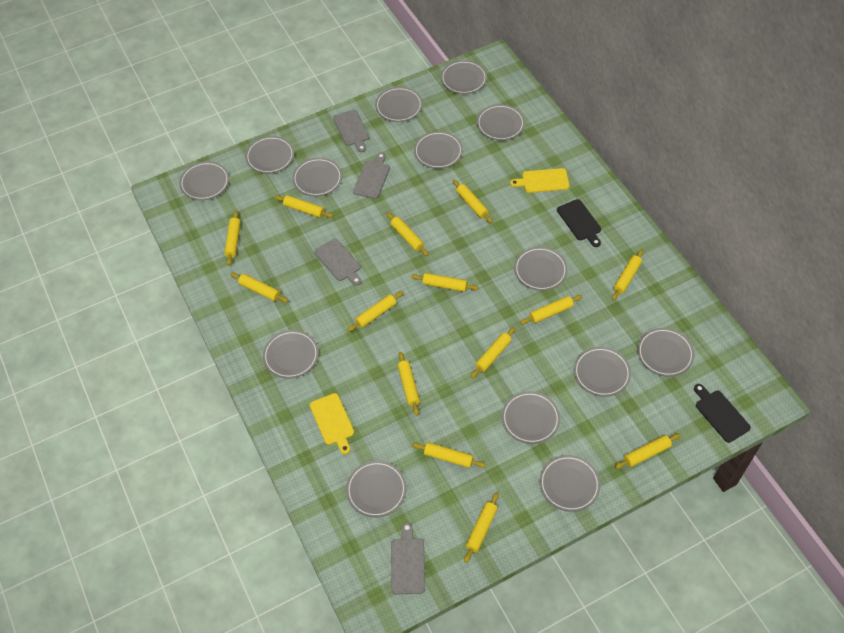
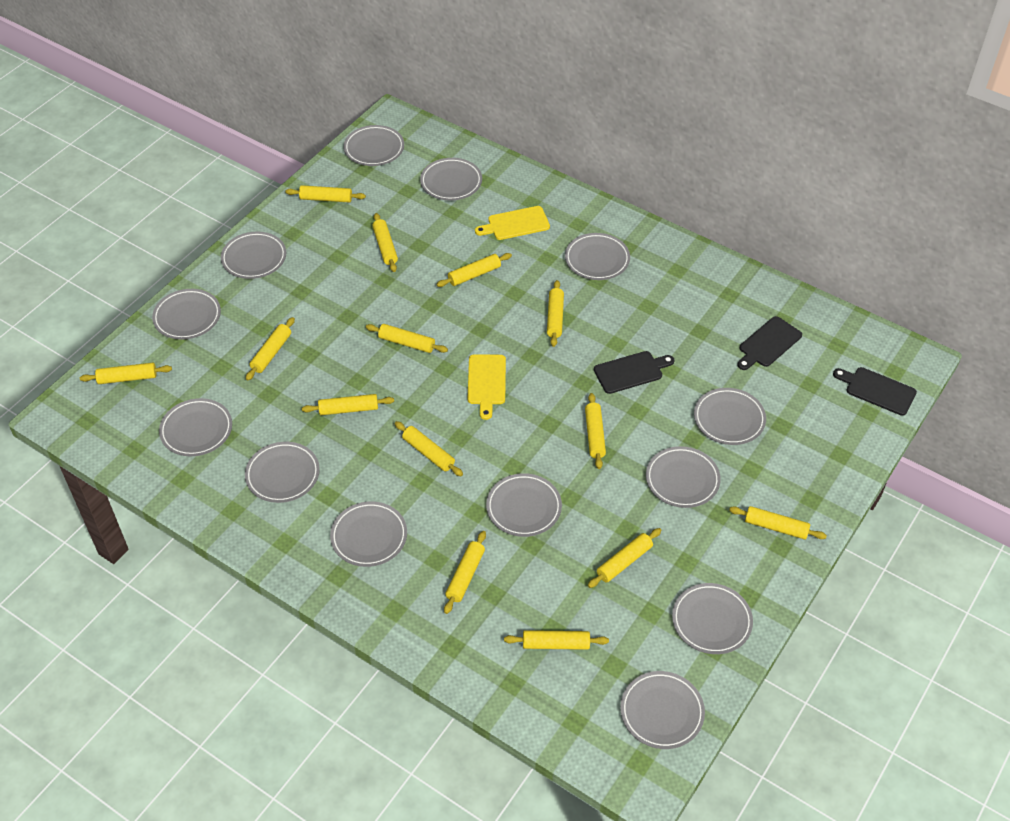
black cutting board: 2 -> 3
grey cutting board: 4 -> 0
grey plate: 14 -> 13

